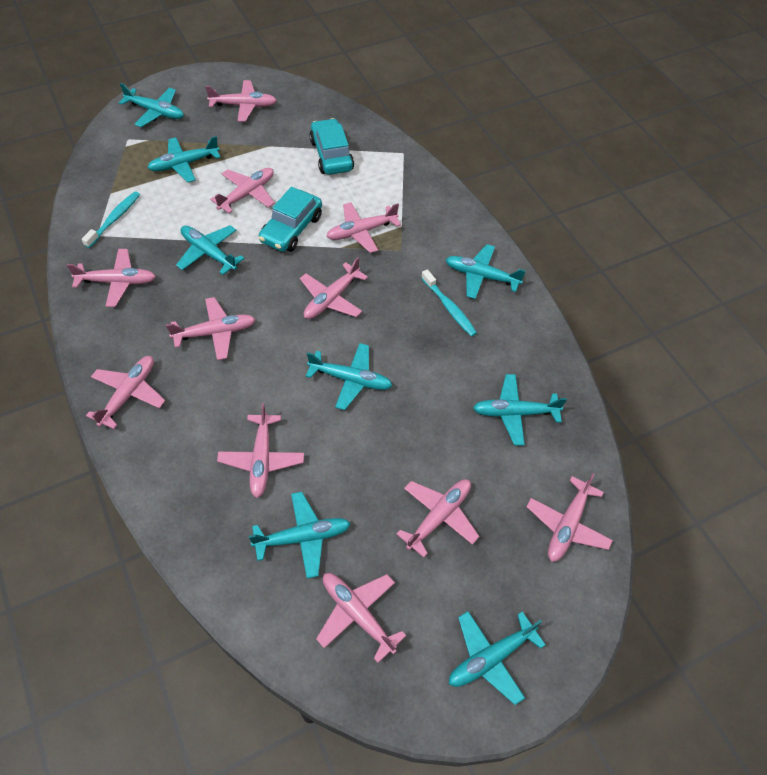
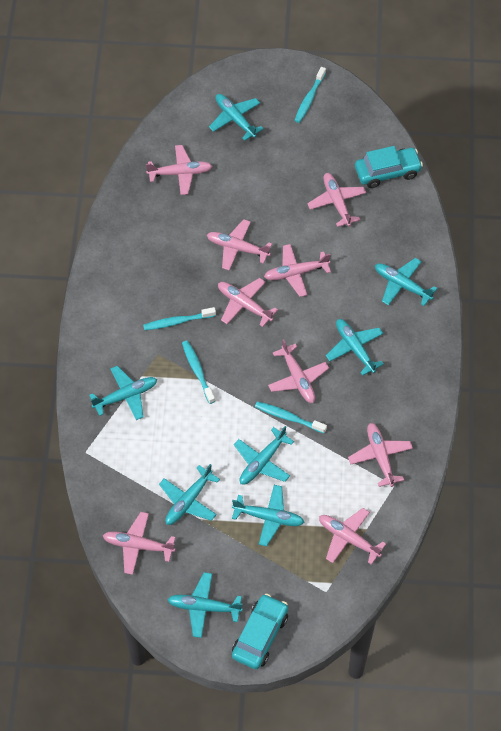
pink plane: 11 -> 9
turquoise toothbrush: 2 -> 4

